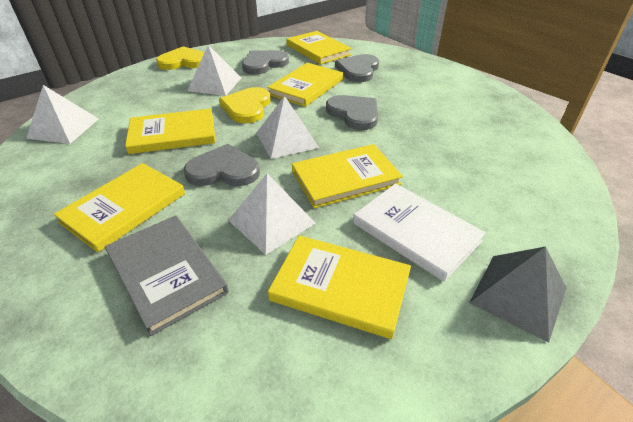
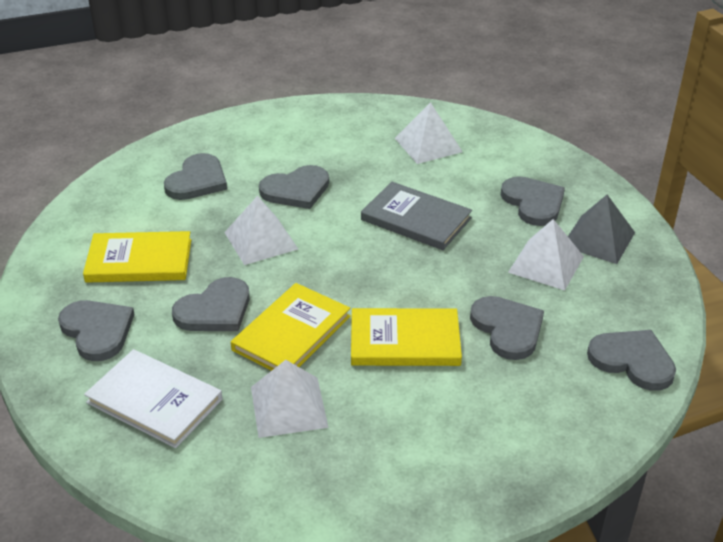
grey heart: 4 -> 7
yellow book: 6 -> 3
yellow heart: 2 -> 0

